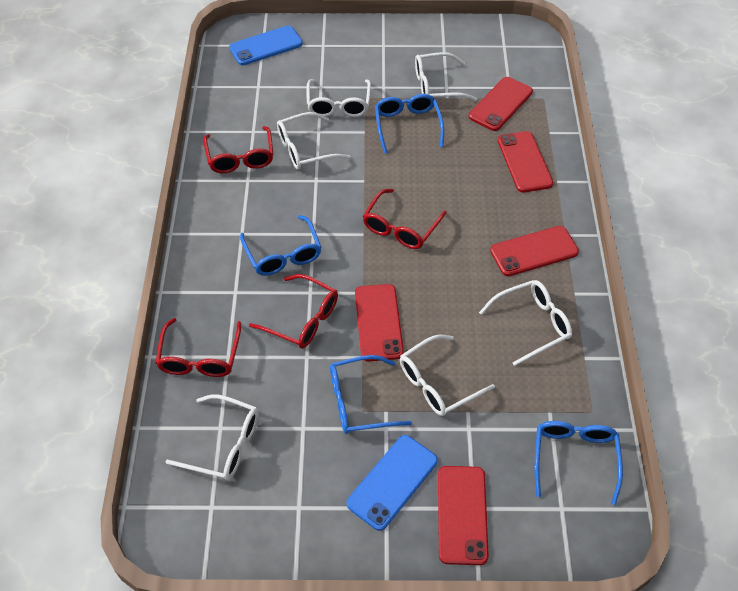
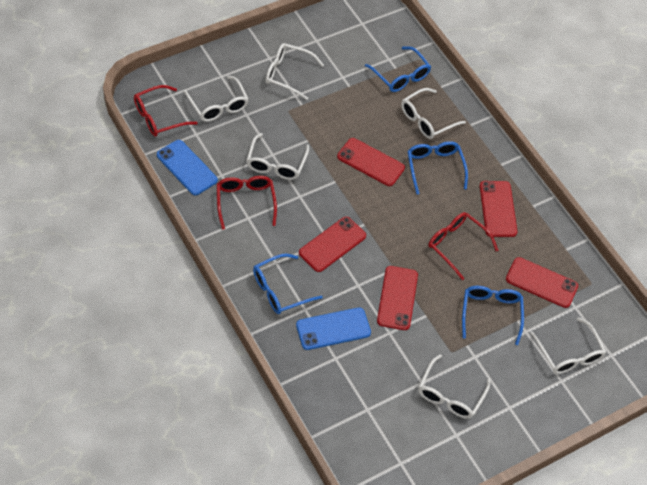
red glasses: 4 -> 3

